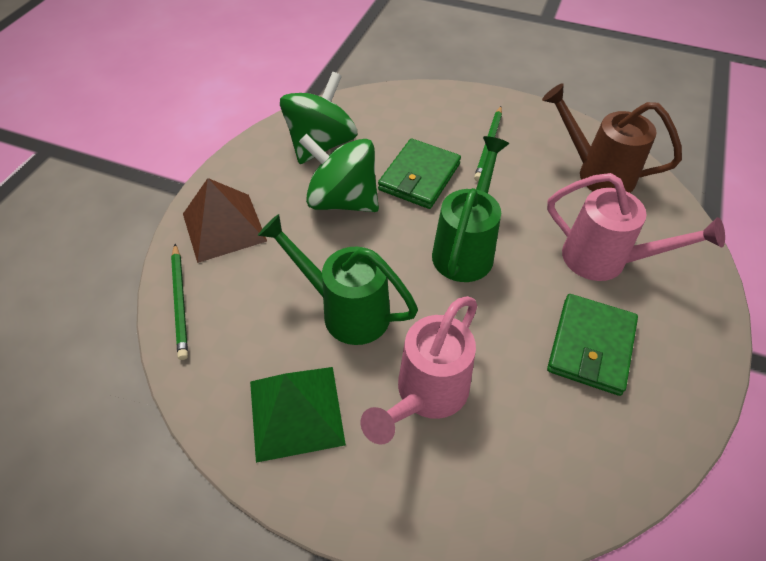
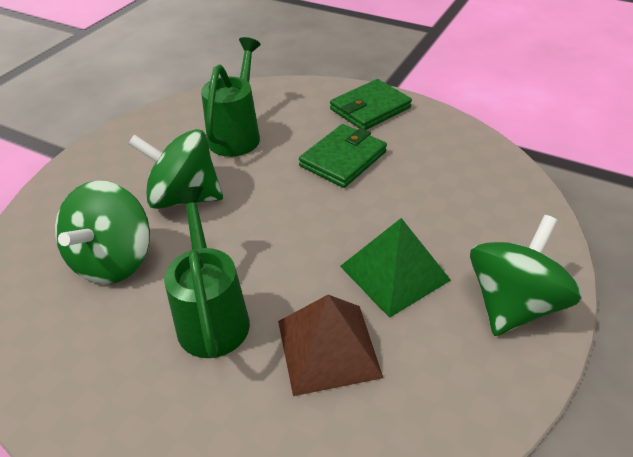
brown watering can: 1 -> 0
green pencil: 2 -> 0
green spinning top: 2 -> 3
pink watering can: 2 -> 0

